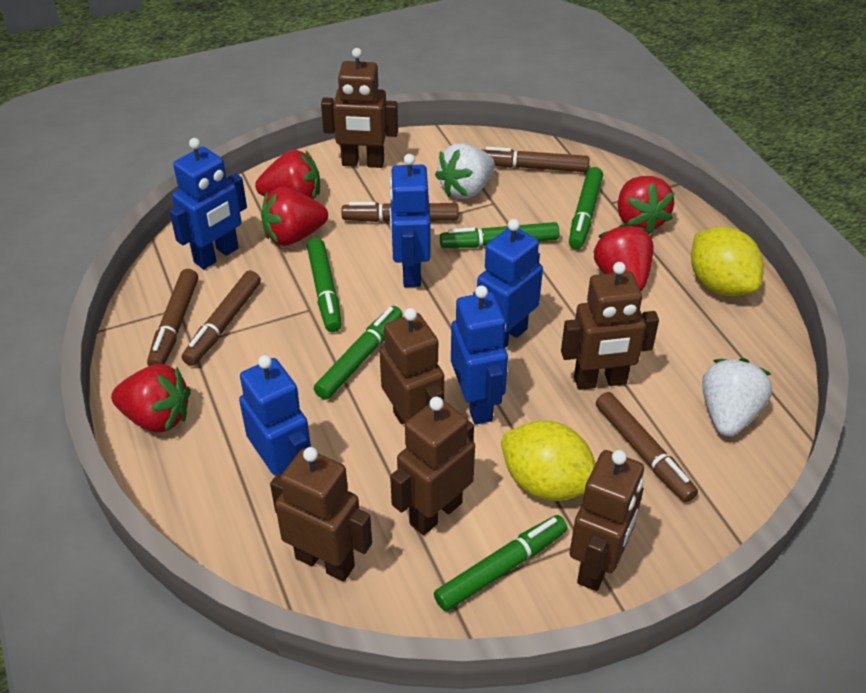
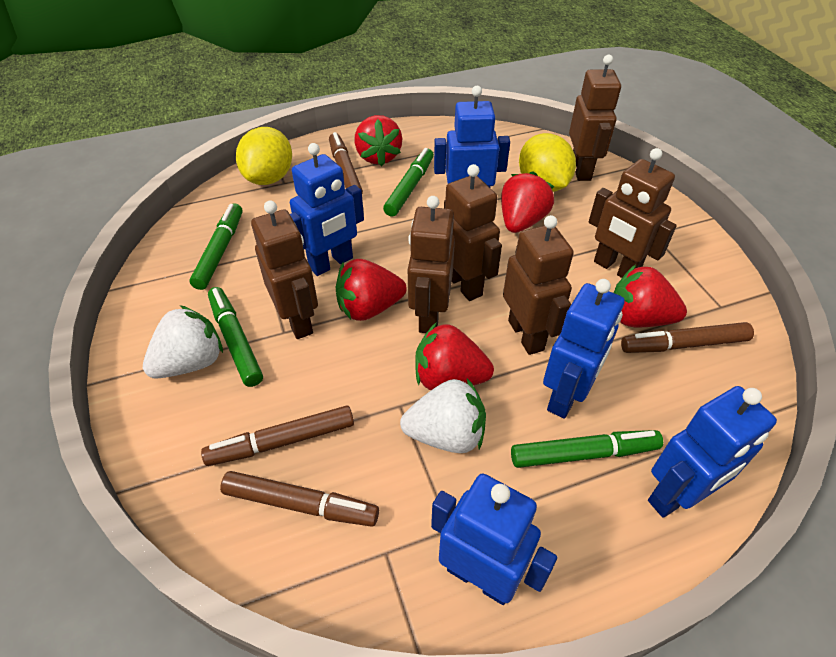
brown marker: 5 -> 4
green marker: 5 -> 4

